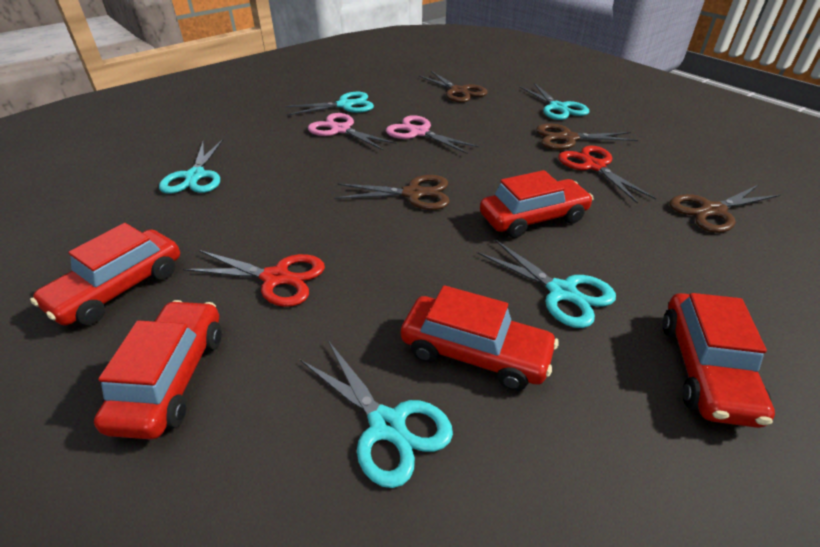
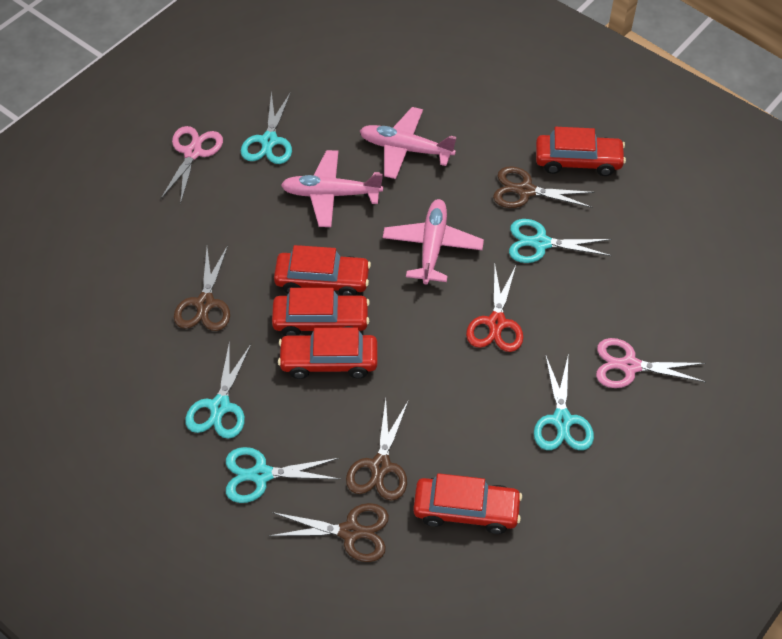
pink plane: 0 -> 3
red scissors: 2 -> 1

